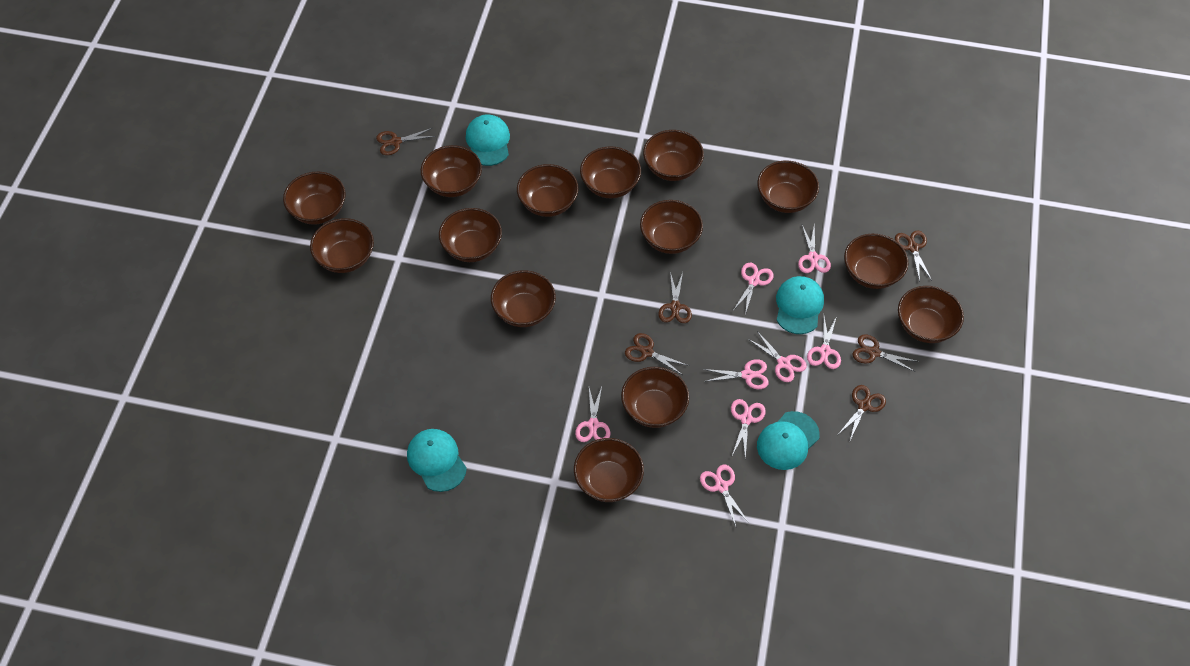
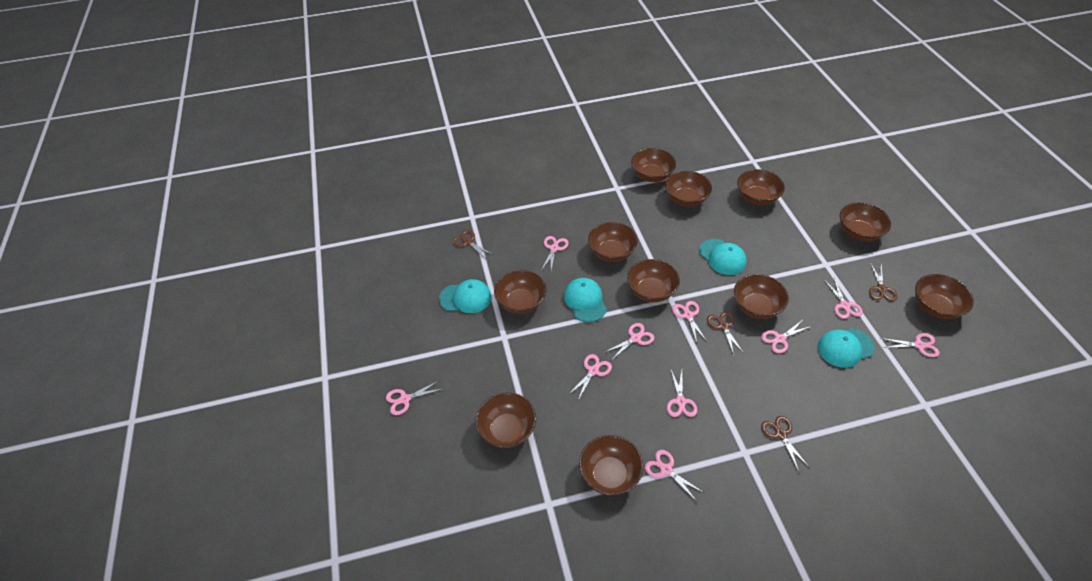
brown bowl: 14 -> 11
brown scissors: 6 -> 4
pink scissors: 8 -> 10

